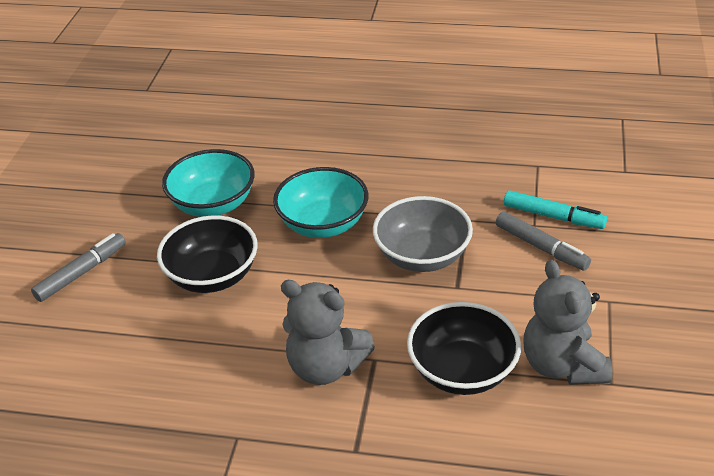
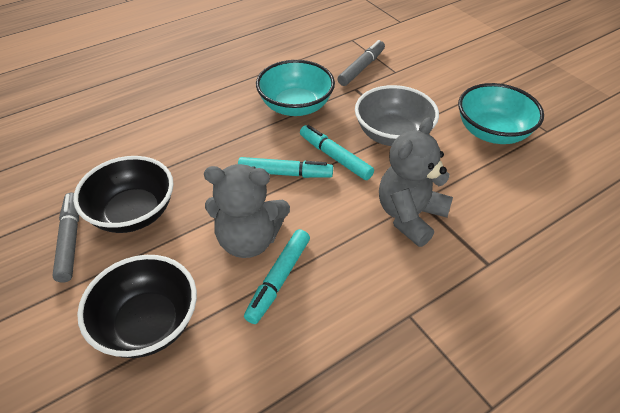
turquoise marker: 1 -> 3

